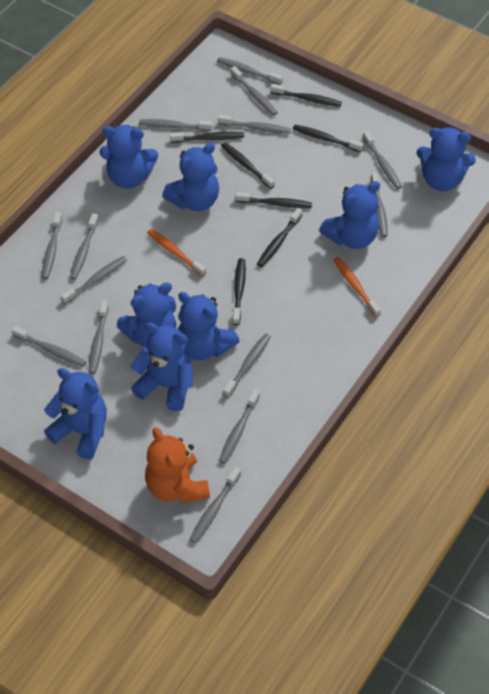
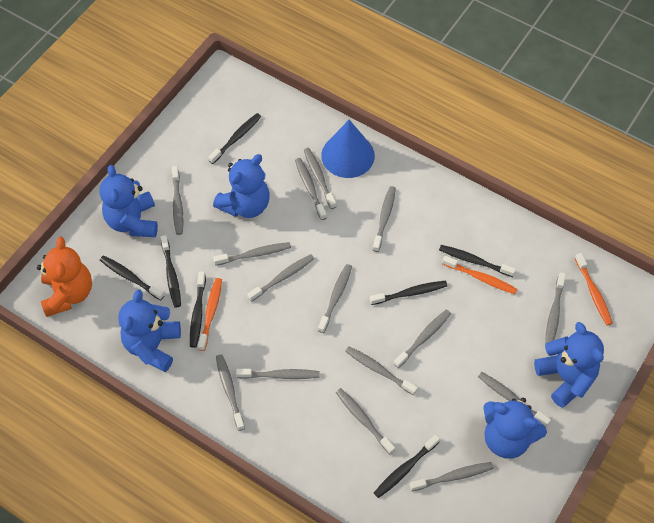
blue cone: 0 -> 1
blue teddy bear: 8 -> 5
grey toothbrush: 14 -> 15
orange toothbrush: 2 -> 3

